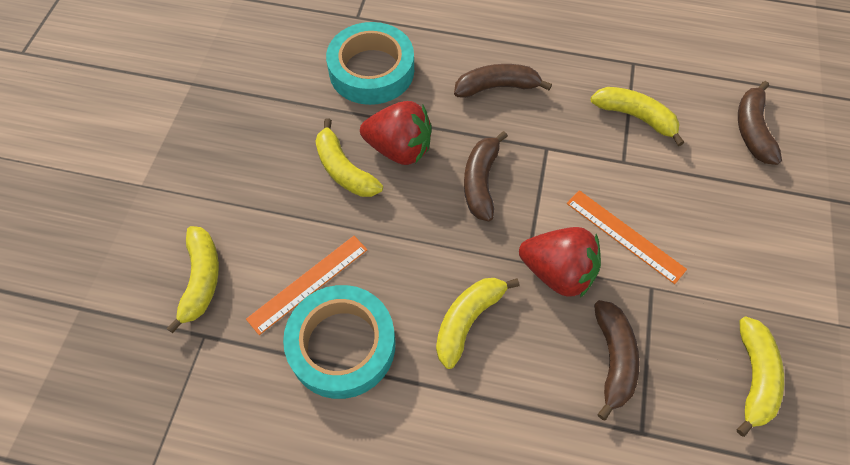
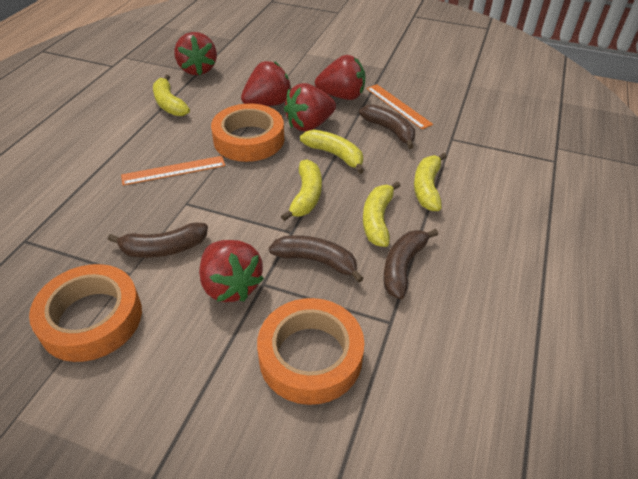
orange tape: 0 -> 3
red strawberry: 2 -> 5
turquoise tape: 2 -> 0

